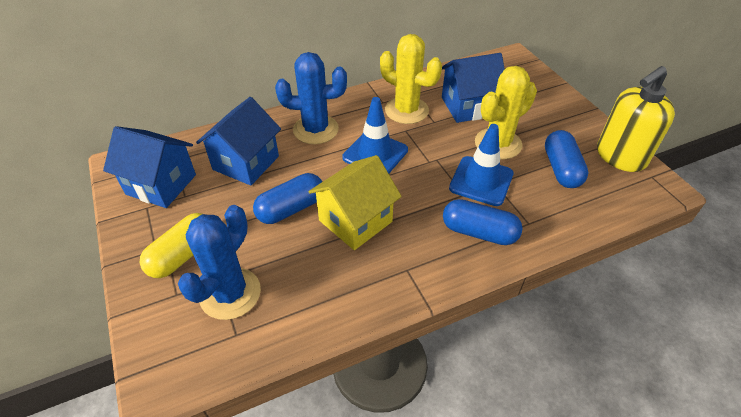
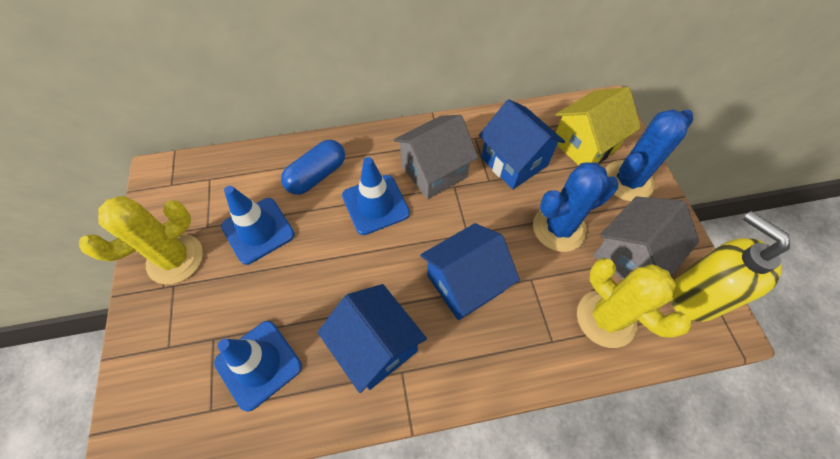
blue capsule: 3 -> 1
blue traffic cone: 2 -> 3
grey house: 0 -> 2
yellow capsule: 1 -> 0

